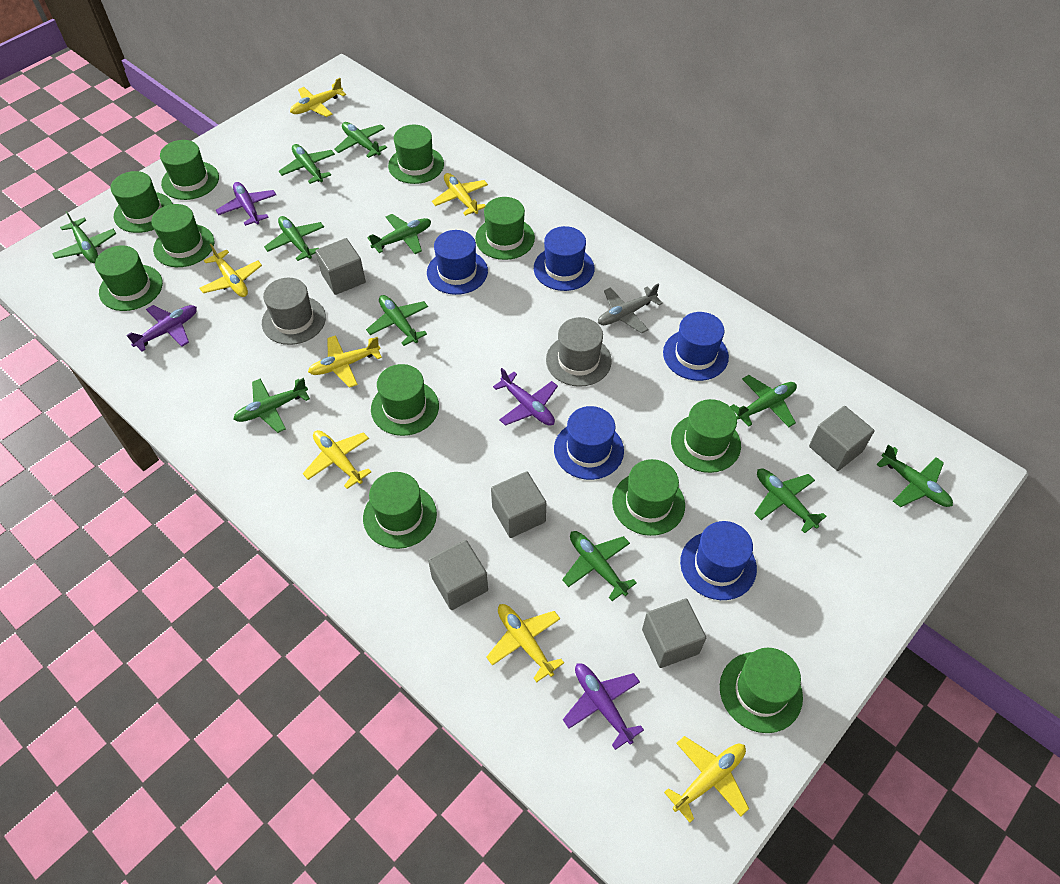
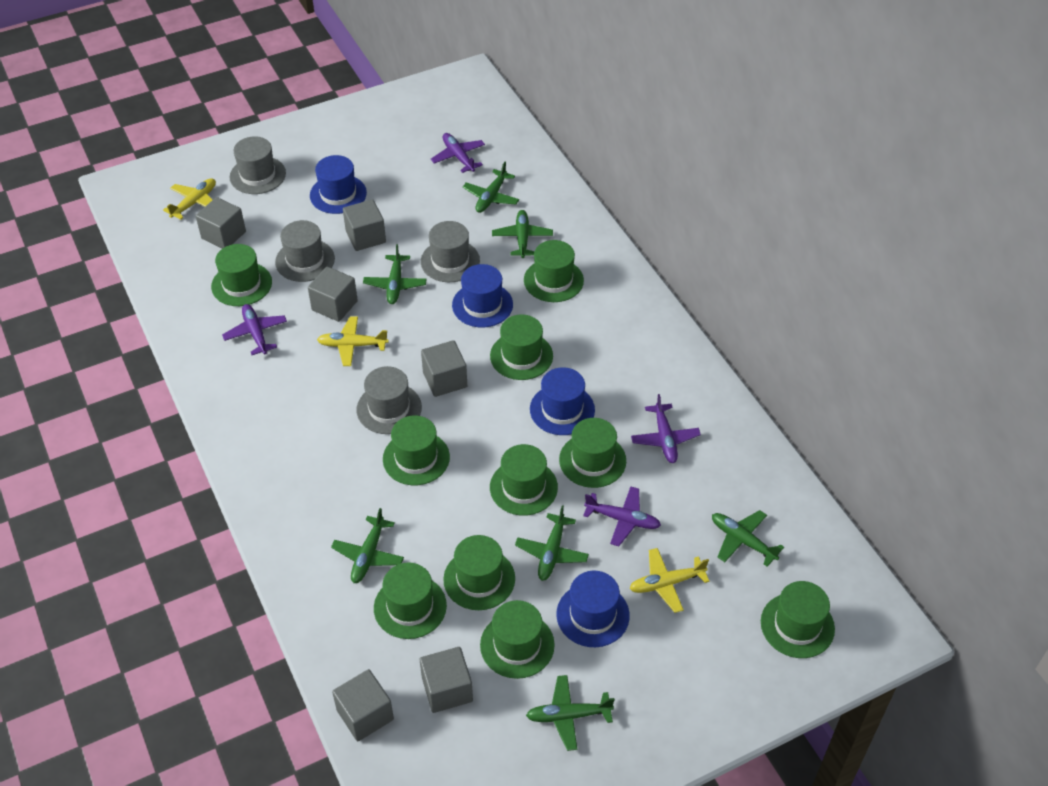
blue hat: 5 -> 4
green hat: 11 -> 10
green plane: 11 -> 7
grey cube: 5 -> 6
grey hat: 2 -> 4
grey plane: 1 -> 0
yellow plane: 7 -> 3

